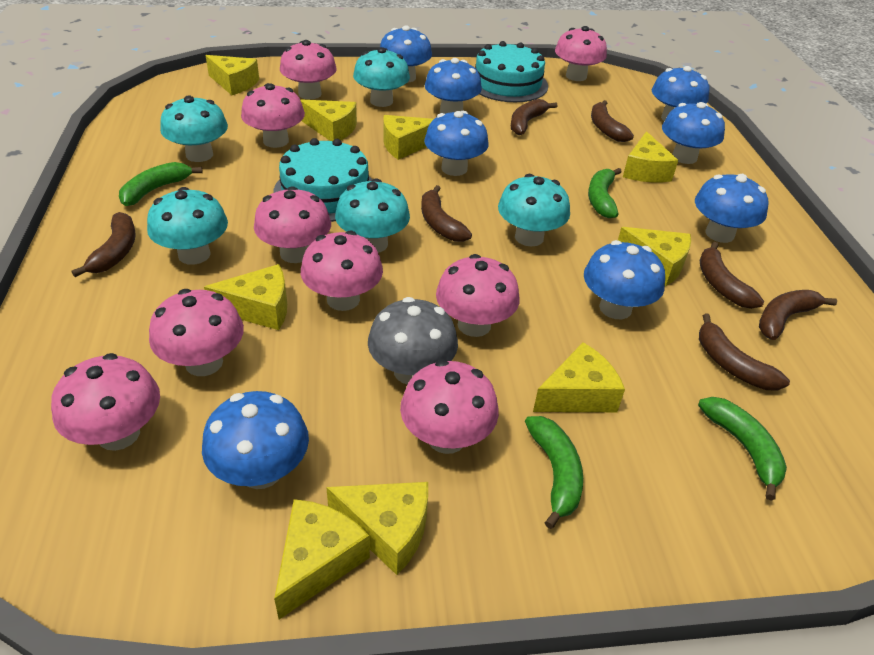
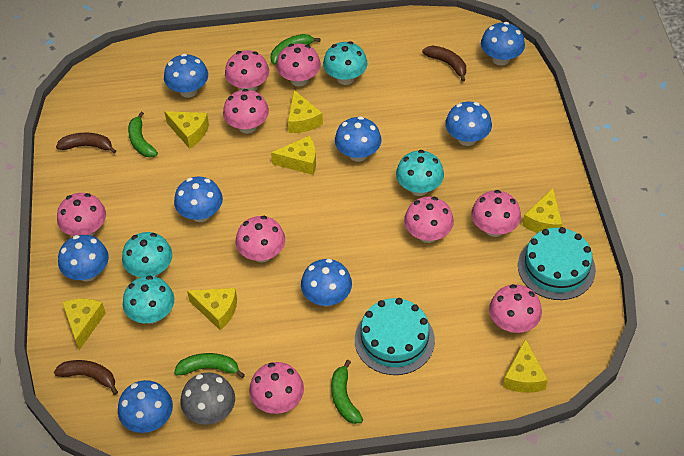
brown banana: 7 -> 3
turquoise mushroom: 5 -> 4
yellow cheese: 9 -> 7

